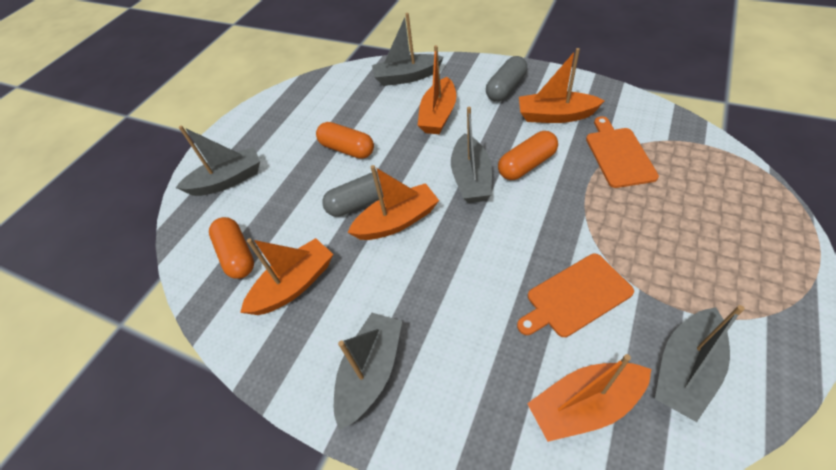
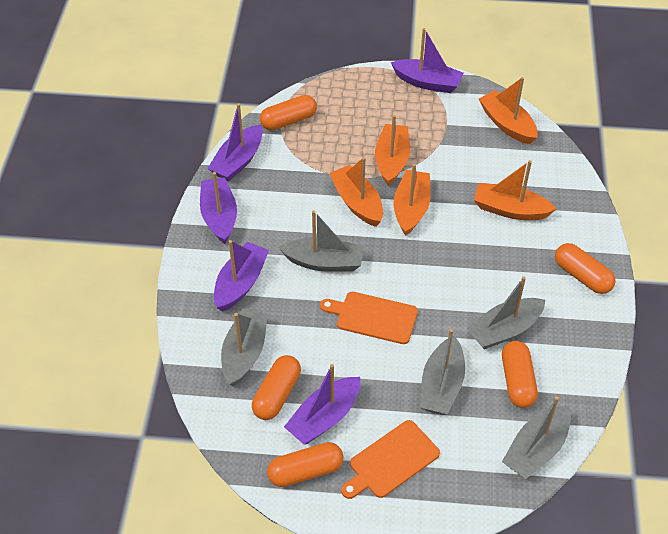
grey capsule: 2 -> 0
orange capsule: 3 -> 5
purple boat: 0 -> 5

